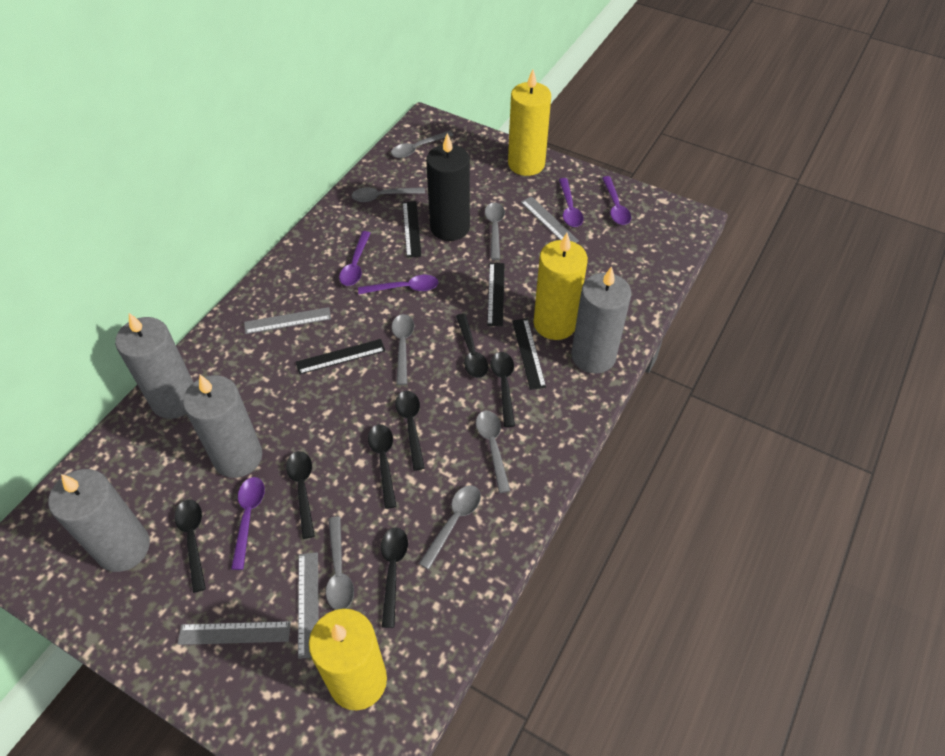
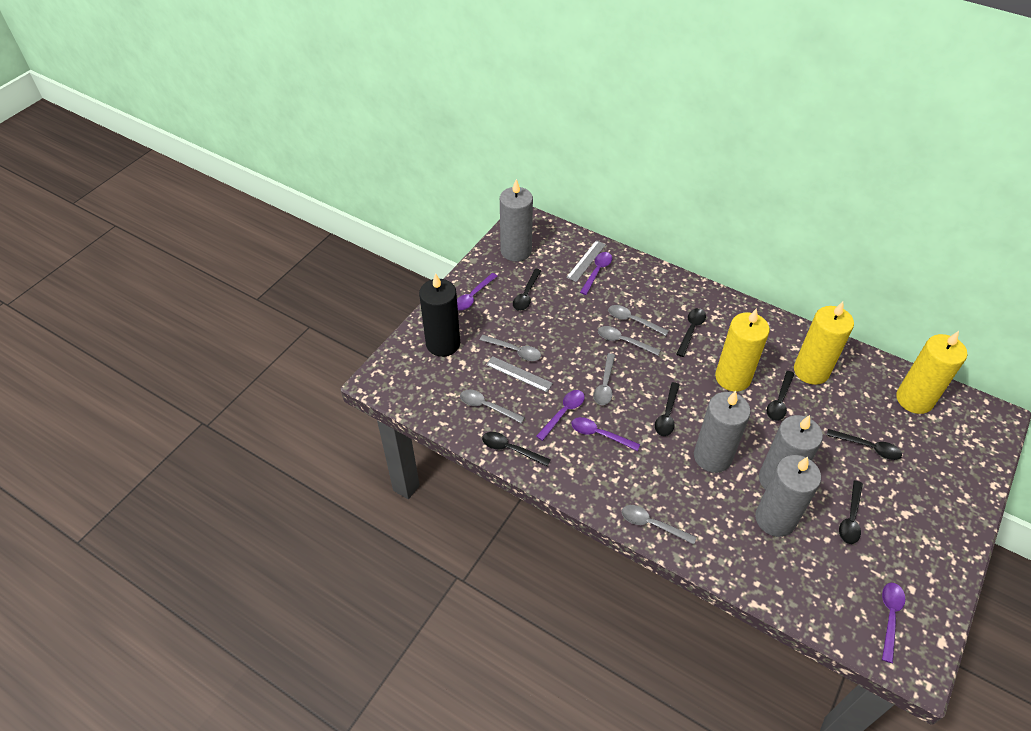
black ruler: 4 -> 0
grey ruler: 4 -> 2
grey spoon: 7 -> 6

